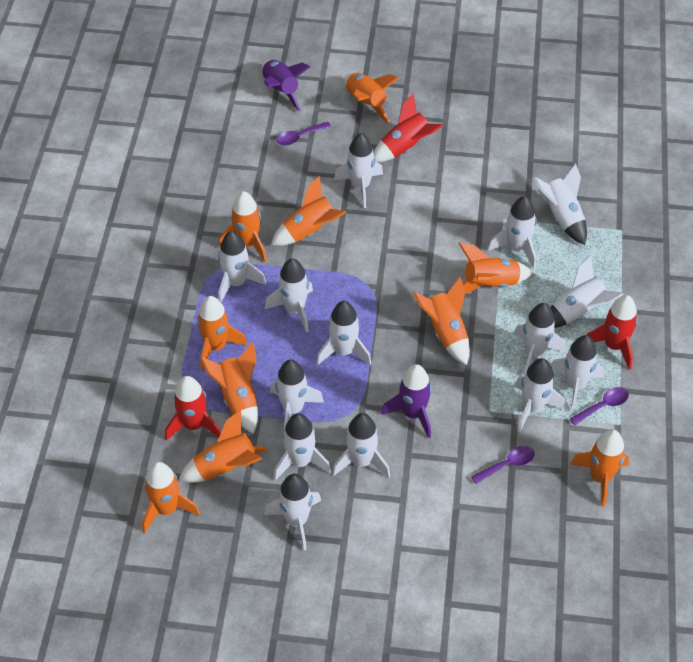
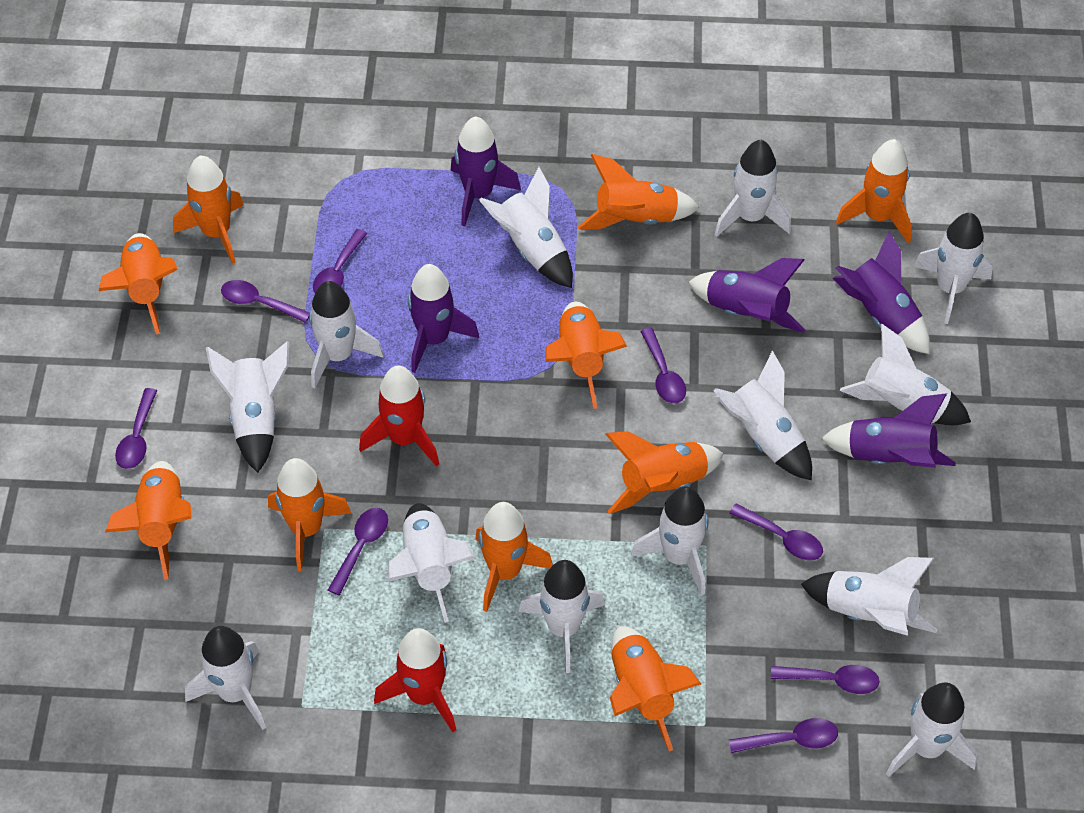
purple rocket: 2 -> 5
purple spoon: 3 -> 8
red rocket: 3 -> 2
white rocket: 14 -> 13

